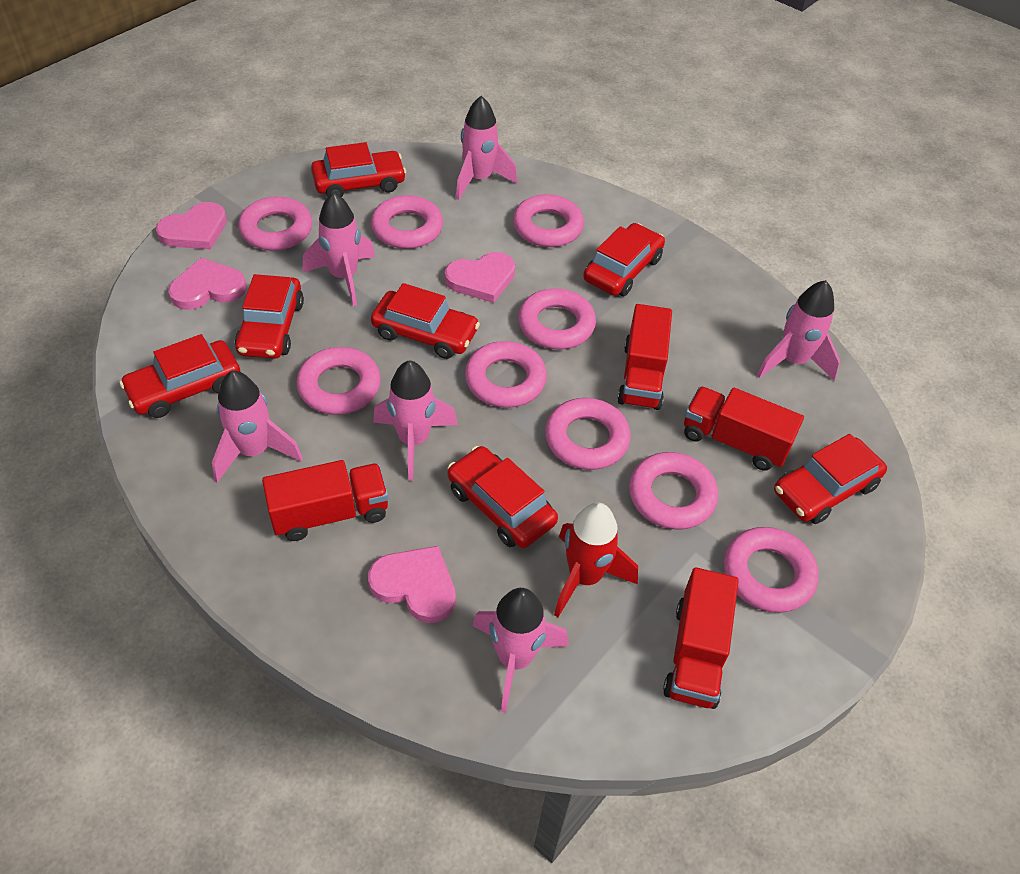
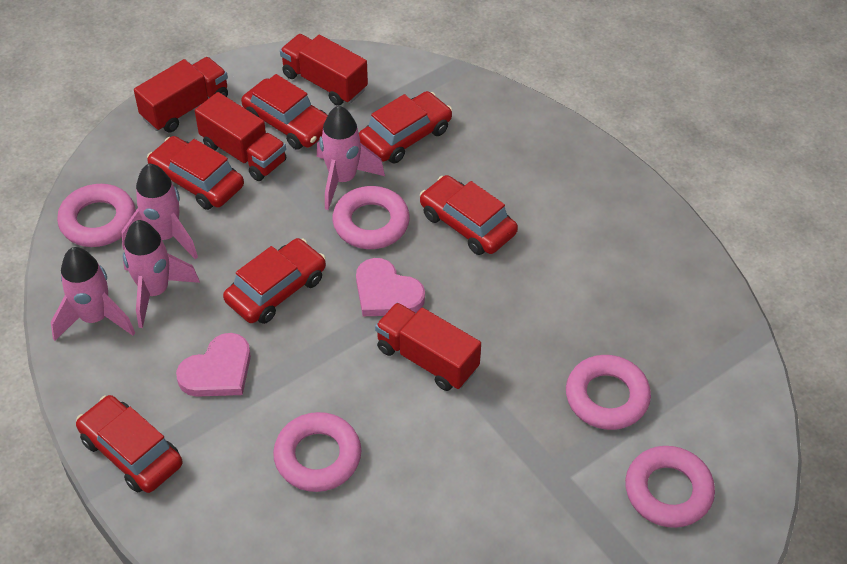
pink heart: 4 -> 2
pink ring: 9 -> 5
pink rocket: 6 -> 4
red car: 7 -> 6
red rocket: 1 -> 0

